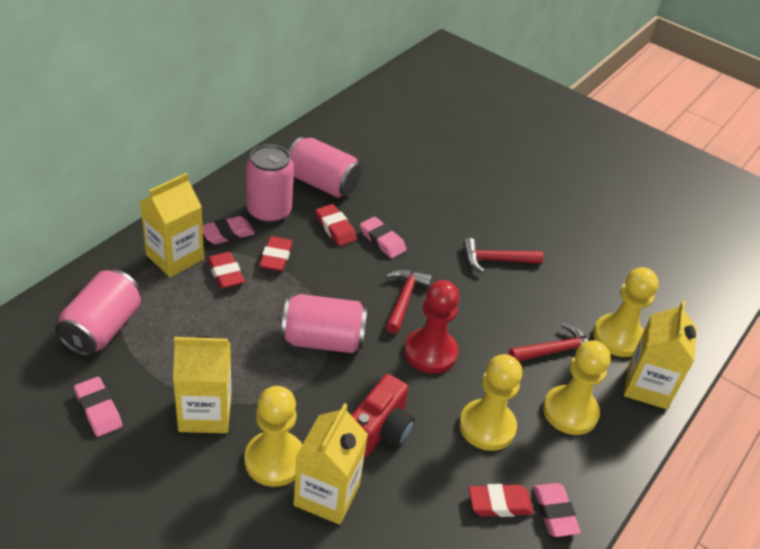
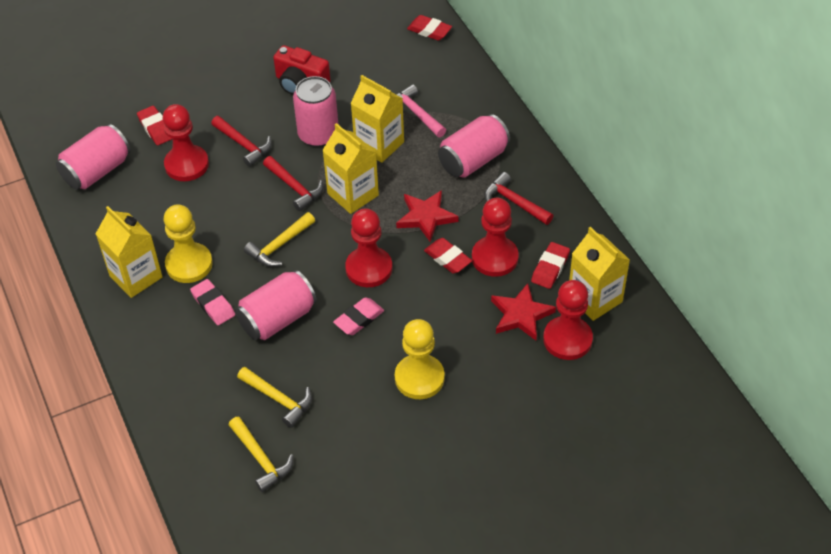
pink eraser: 4 -> 2
pink hammer: 0 -> 1
red pawn: 1 -> 4
red star: 0 -> 2
yellow hammer: 0 -> 3
yellow pawn: 4 -> 2

